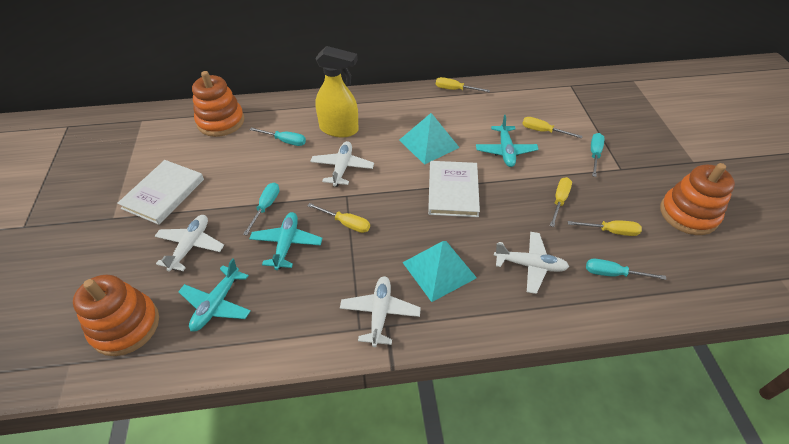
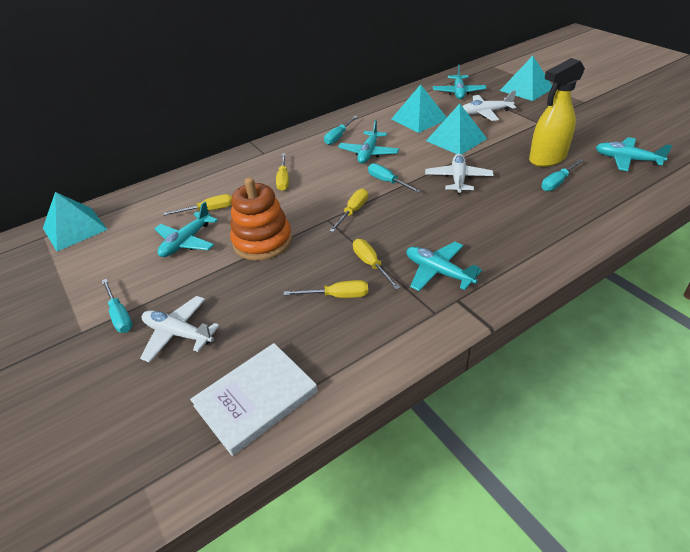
orange stacking toy: 3 -> 1
turquoise plane: 3 -> 5
turquoise pyramid: 2 -> 4
white book: 2 -> 1
white plane: 4 -> 3

